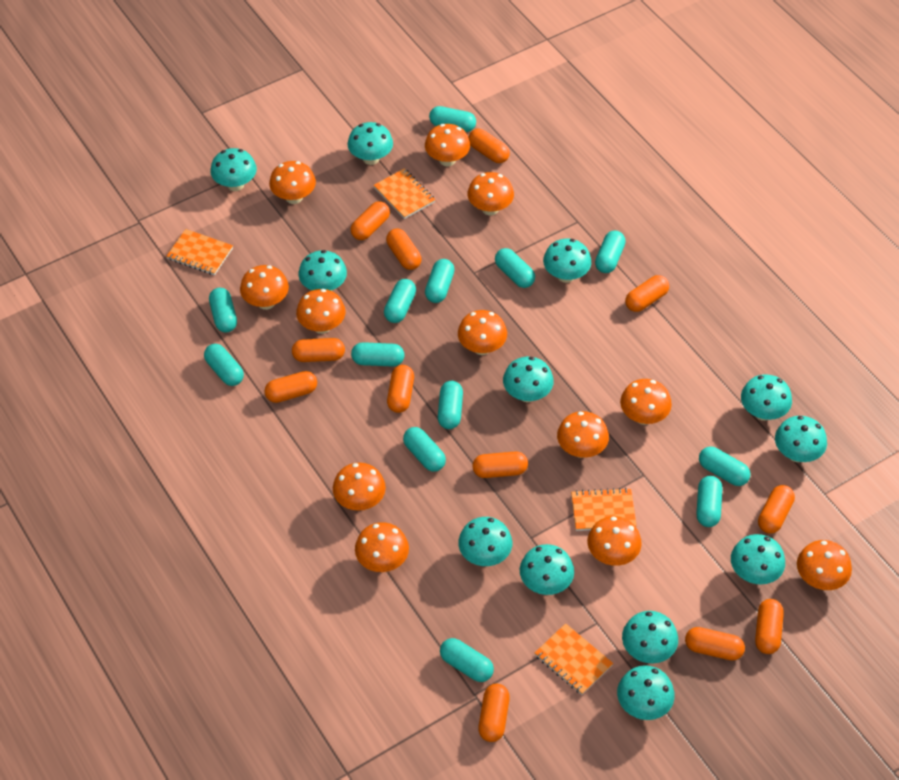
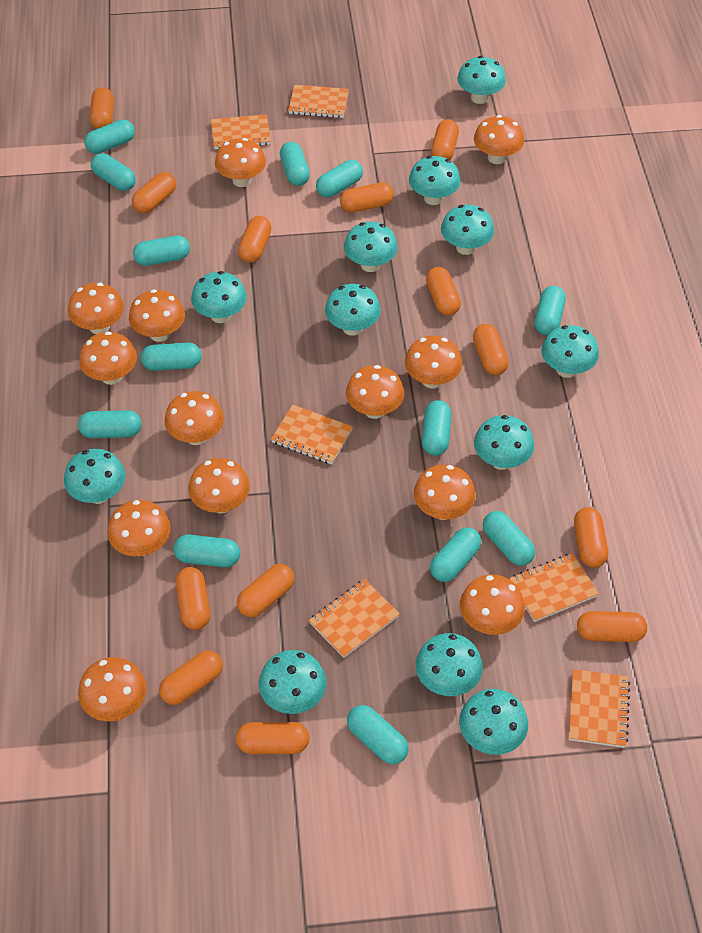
orange capsule: 12 -> 13
orange mushroom: 12 -> 13
orange notebook: 4 -> 6

